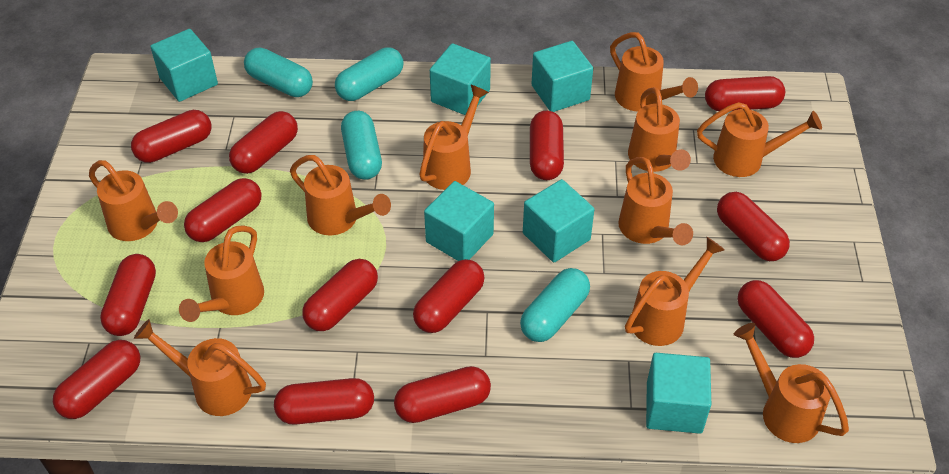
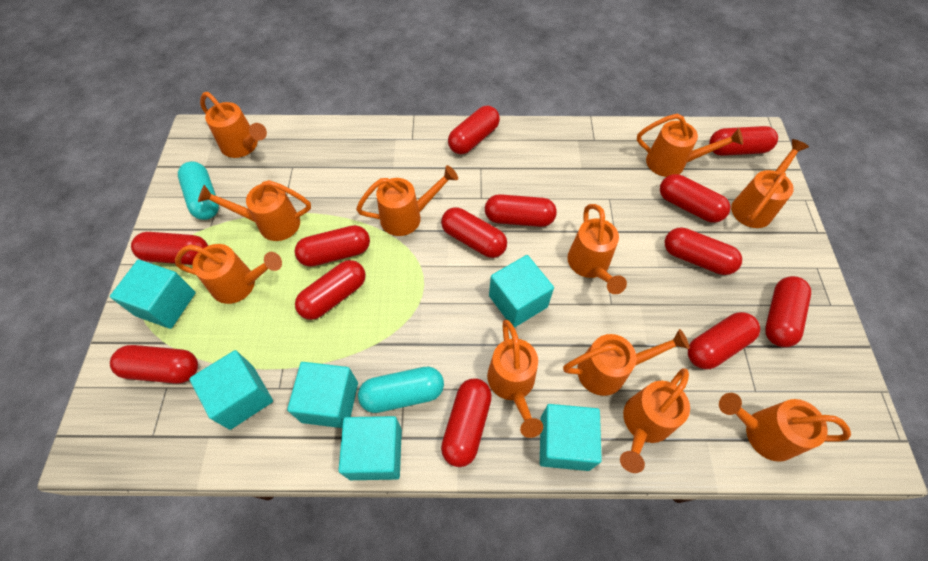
turquoise capsule: 4 -> 2

